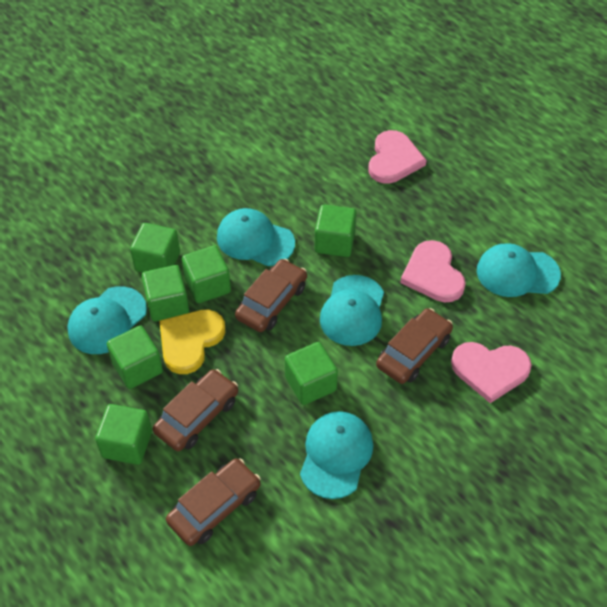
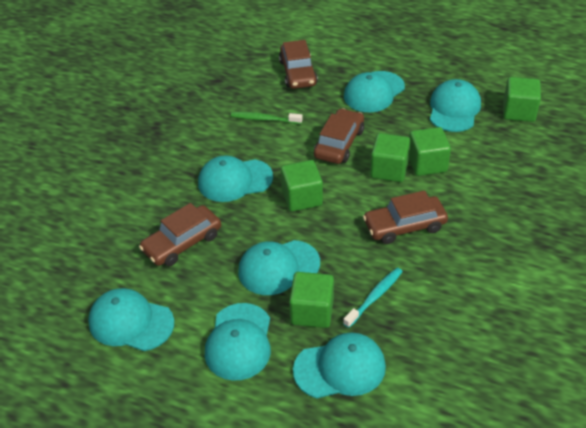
green cube: 7 -> 5
green toothbrush: 0 -> 1
pink heart: 3 -> 0
turquoise cap: 5 -> 7
turquoise toothbrush: 0 -> 1
yellow heart: 1 -> 0

